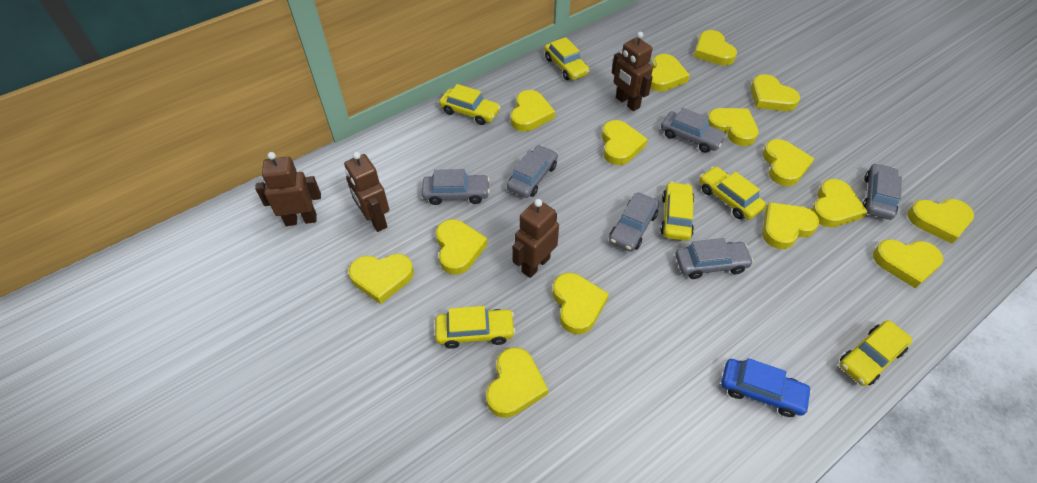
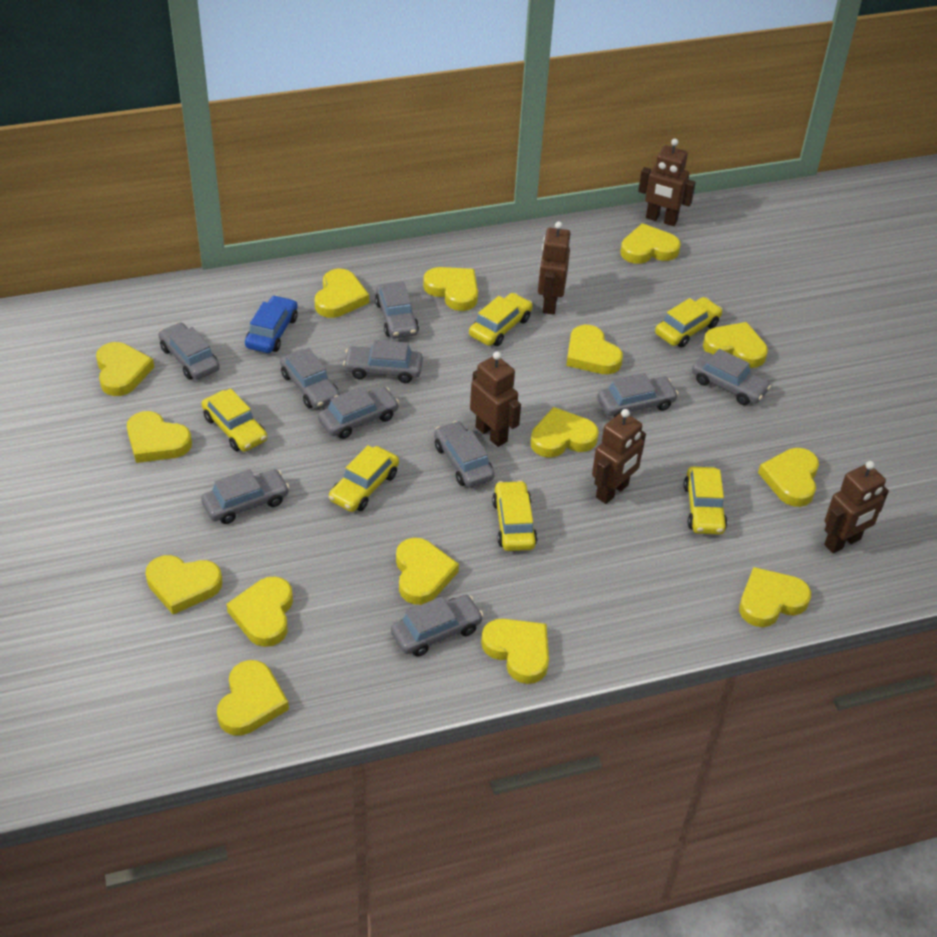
brown robot: 4 -> 5
grey car: 6 -> 10

